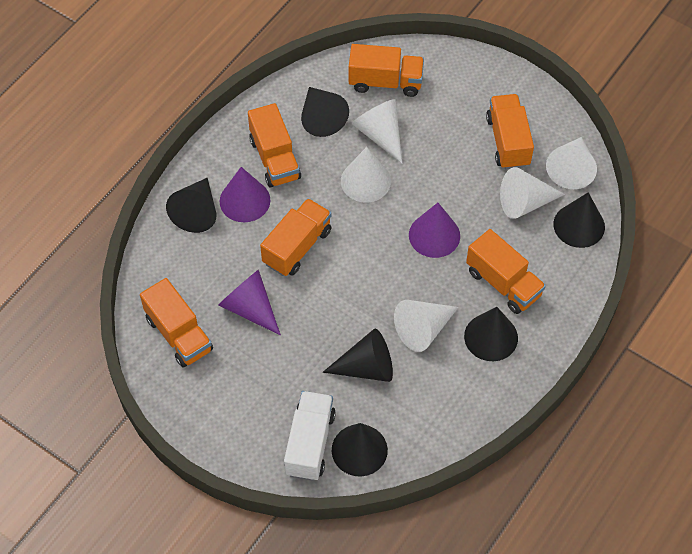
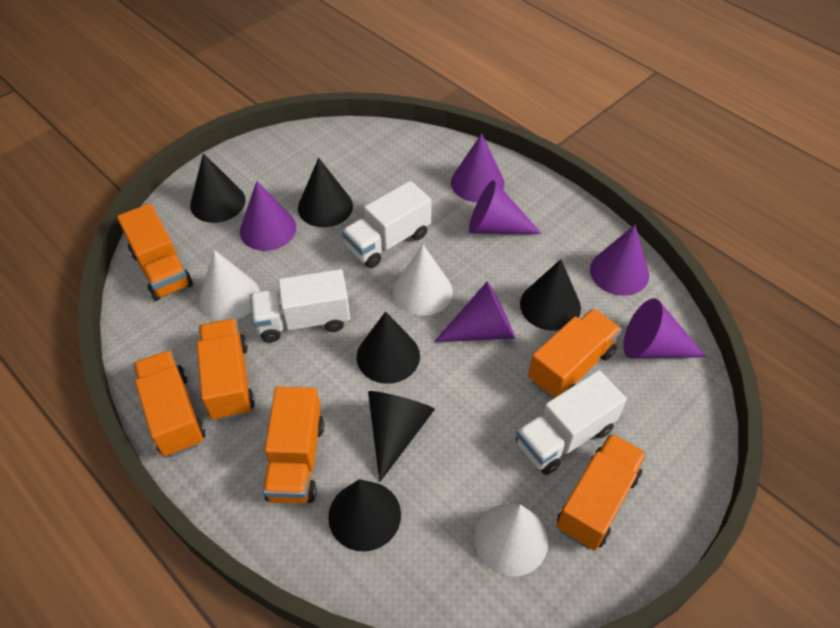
purple cone: 3 -> 6
white cone: 5 -> 3
white truck: 1 -> 3

